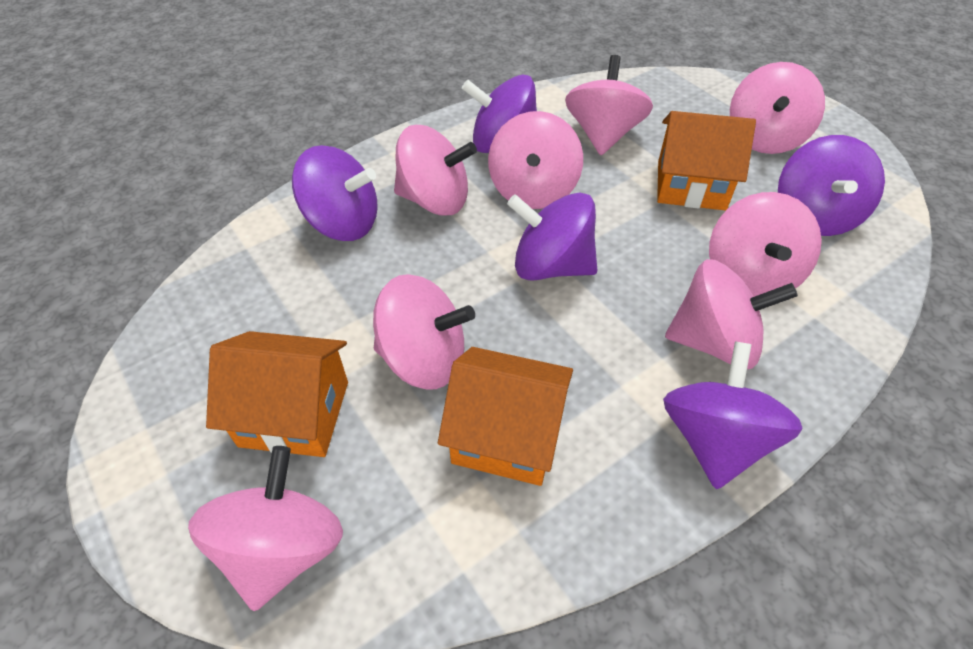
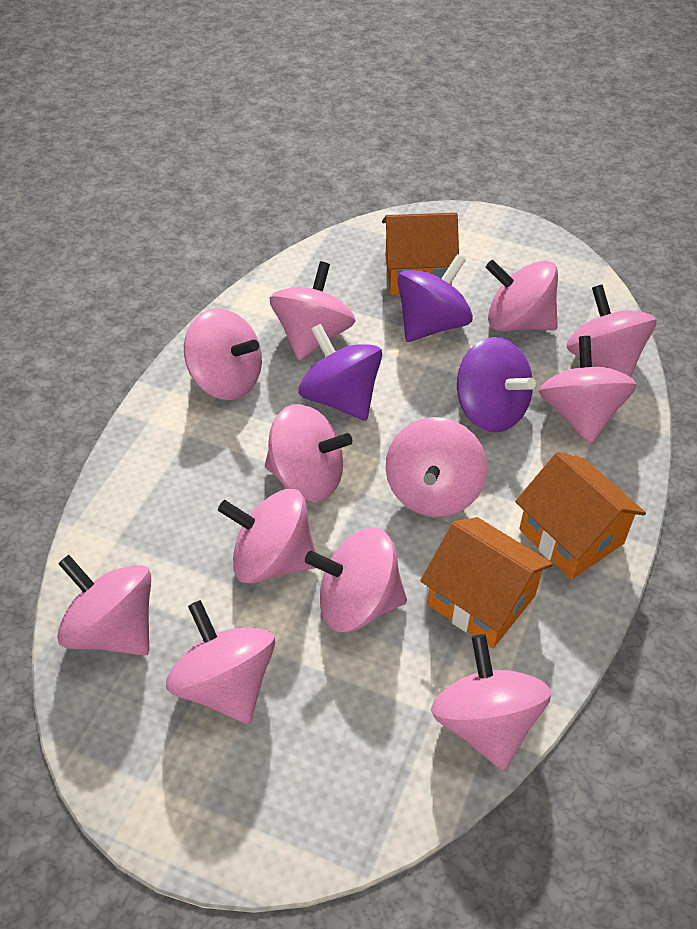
pink spinning top: 8 -> 12
purple spinning top: 5 -> 3

